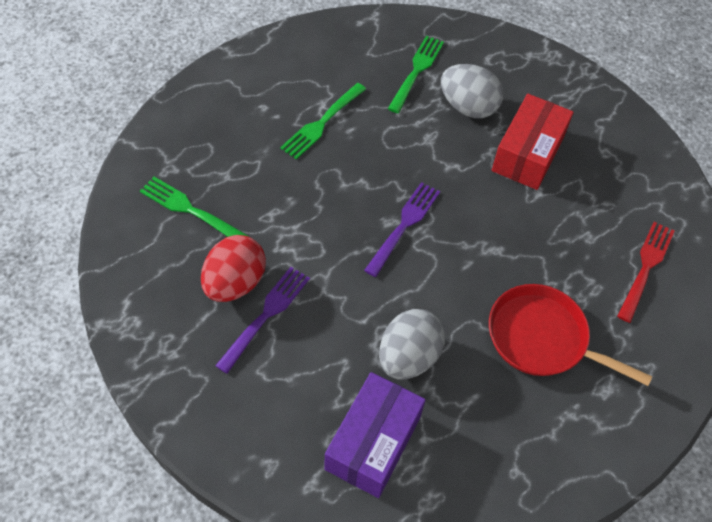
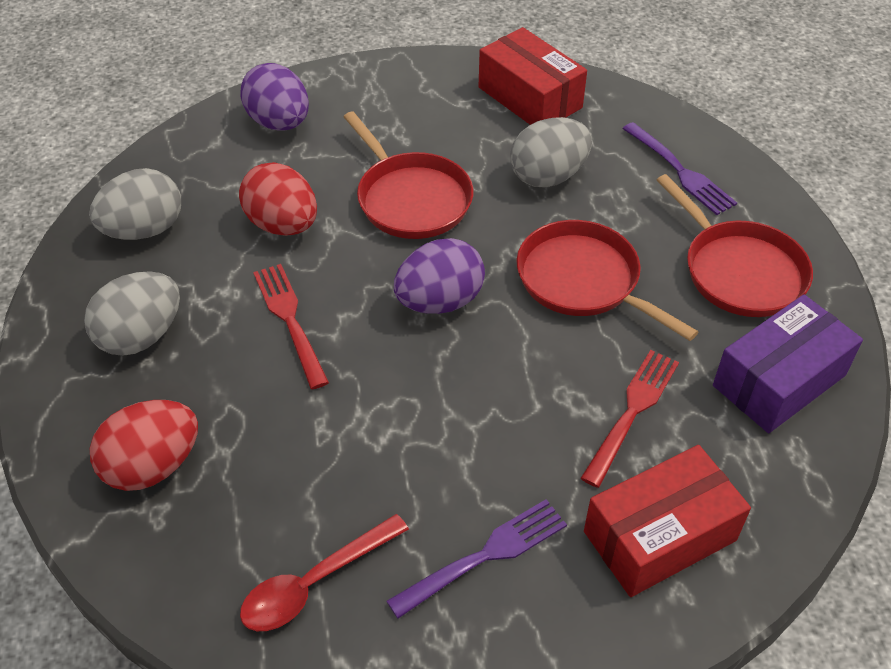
green fork: 3 -> 0
grey egg: 2 -> 3
purple egg: 0 -> 2
red box: 1 -> 2
red egg: 1 -> 2
red fork: 1 -> 2
red pan: 1 -> 3
red spoon: 0 -> 1

